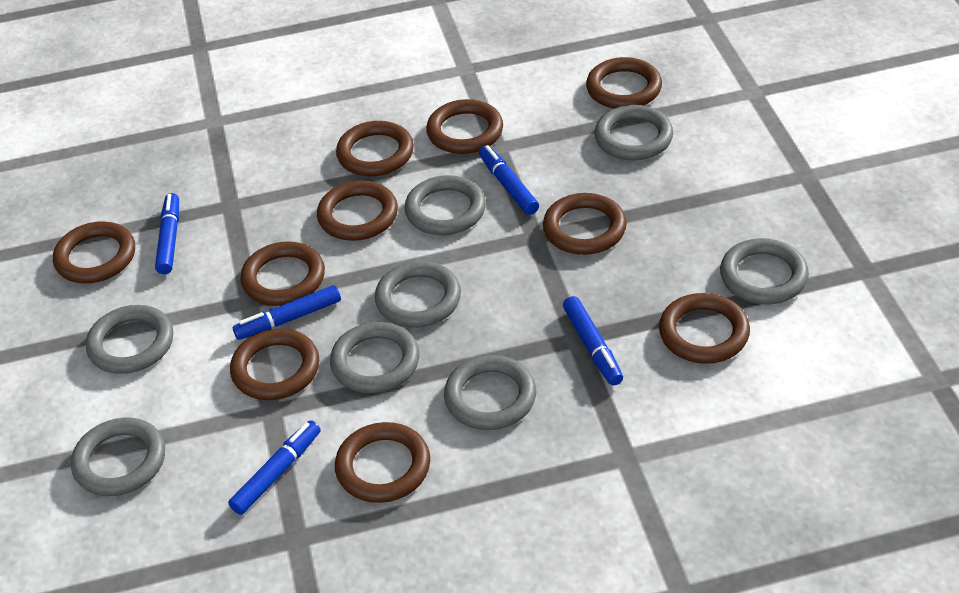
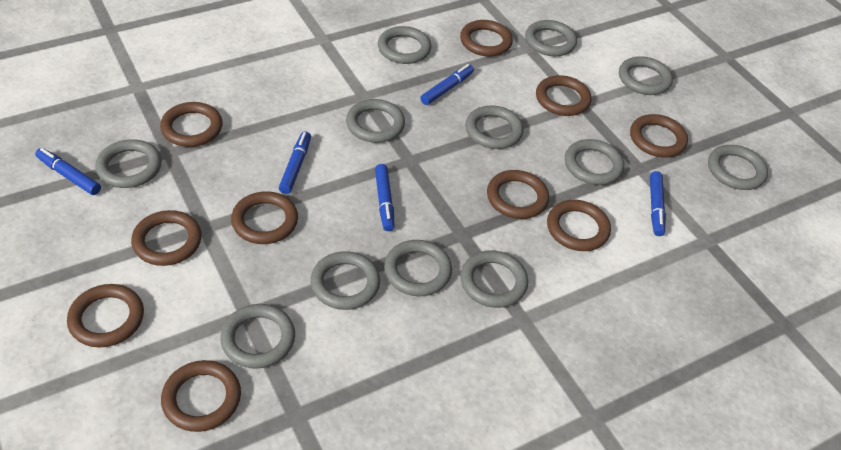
grey ring: 8 -> 12

